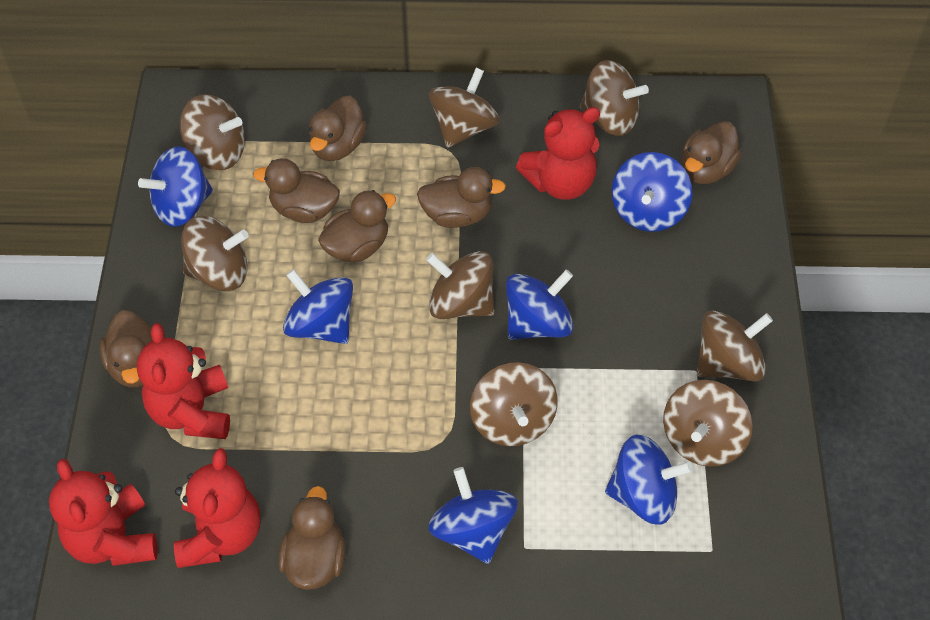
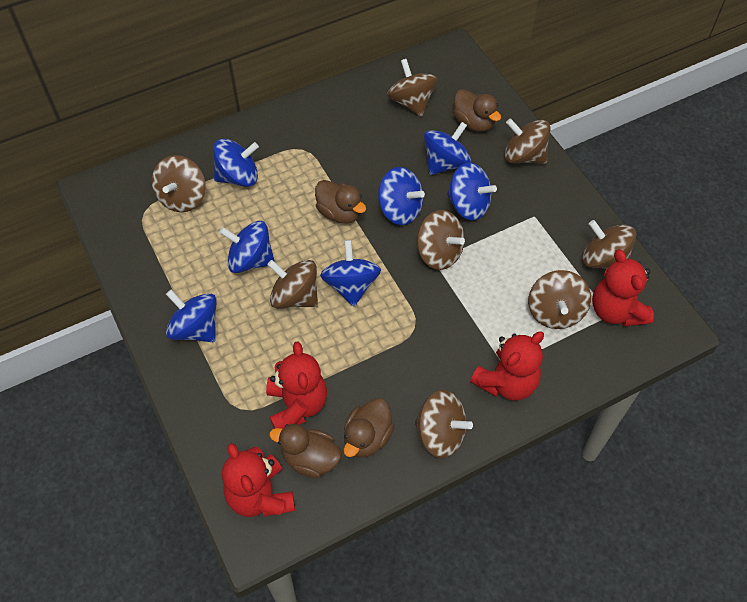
blue spinning top: 6 -> 7
brown duck: 7 -> 4

